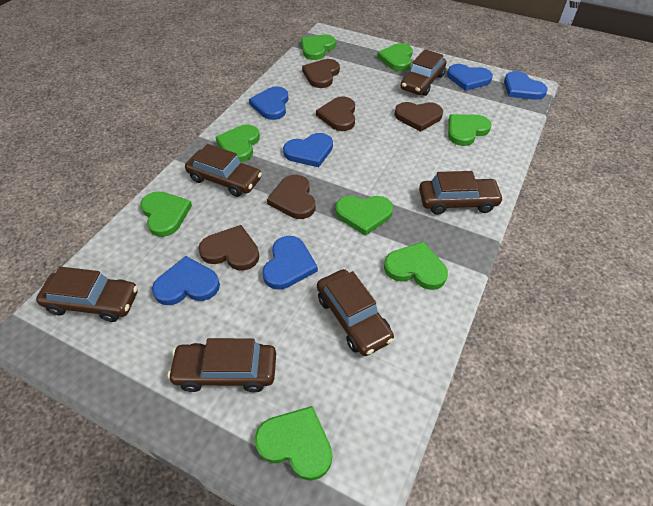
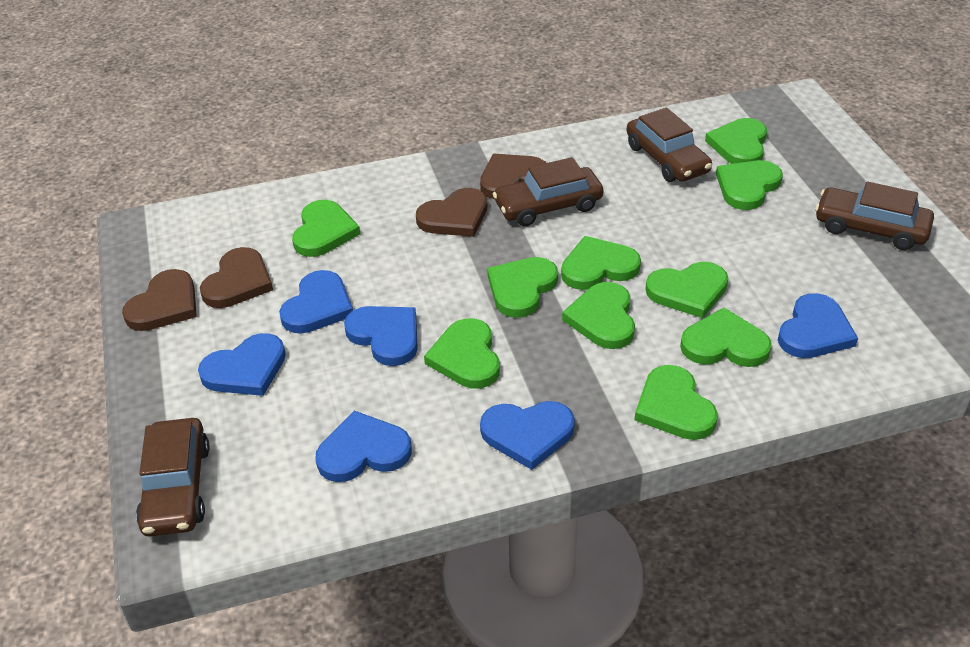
brown car: 6 -> 4
brown heart: 5 -> 4
green heart: 8 -> 10

